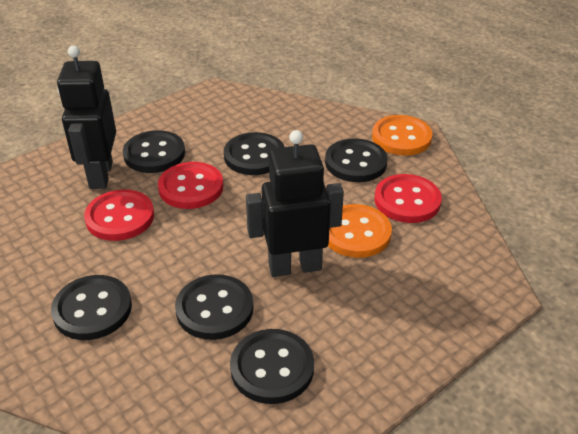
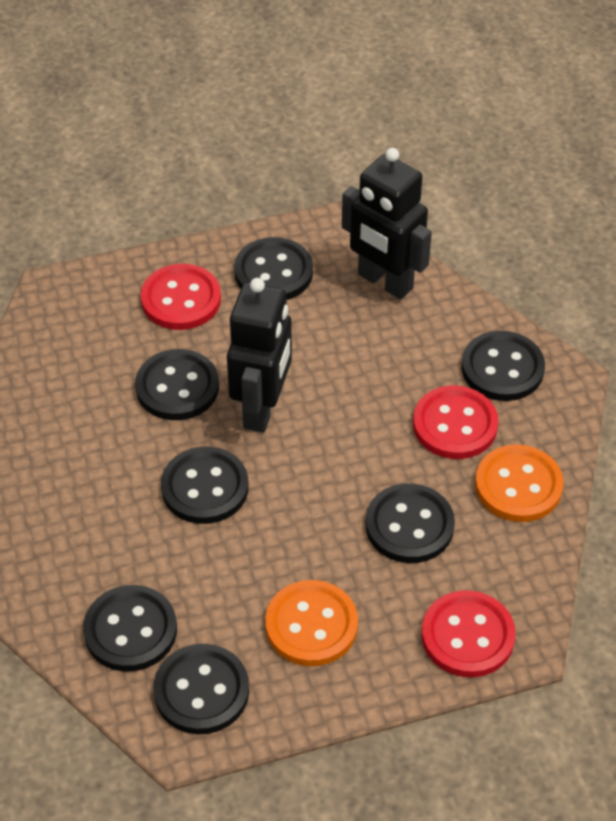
black button: 6 -> 7

